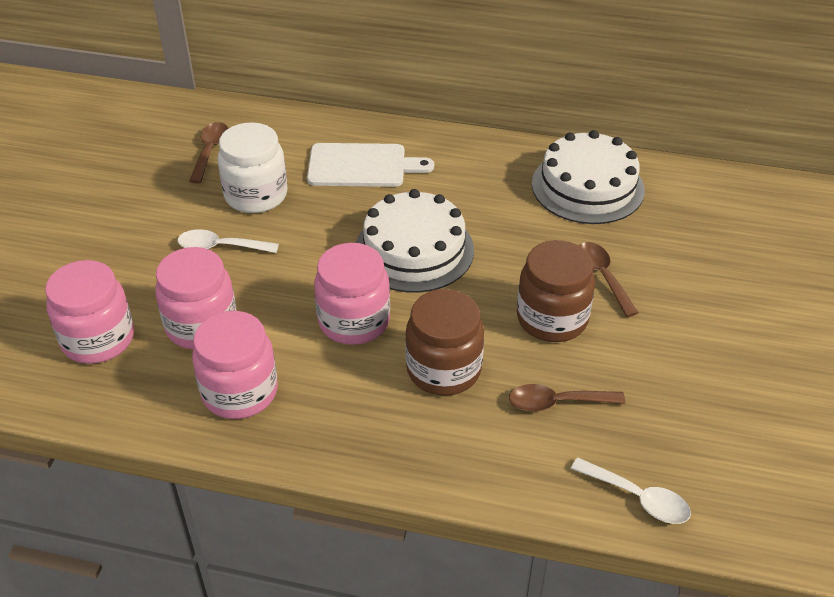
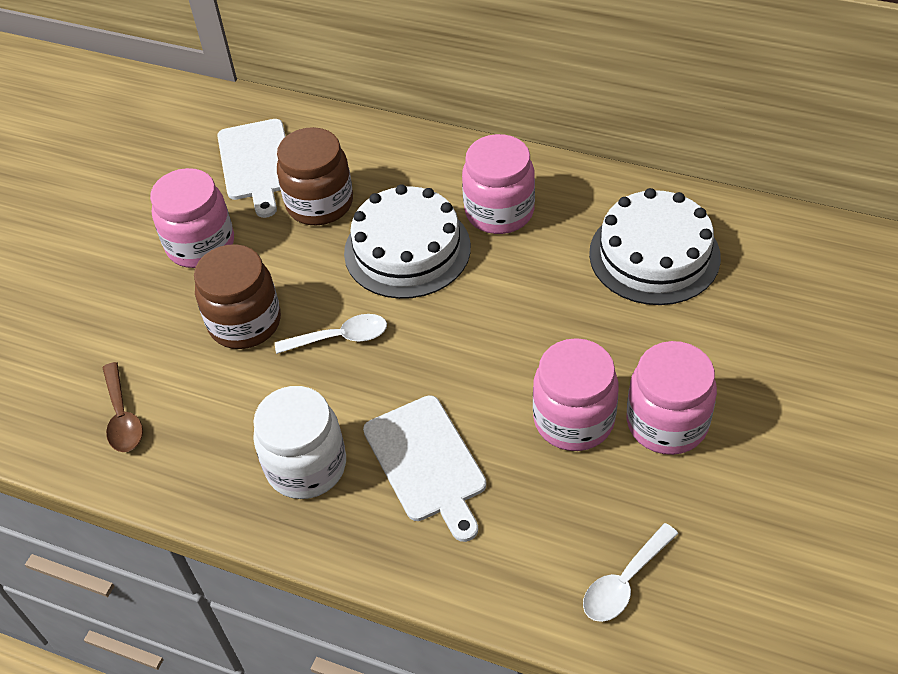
brown spoon: 3 -> 1
white cutting board: 1 -> 2

